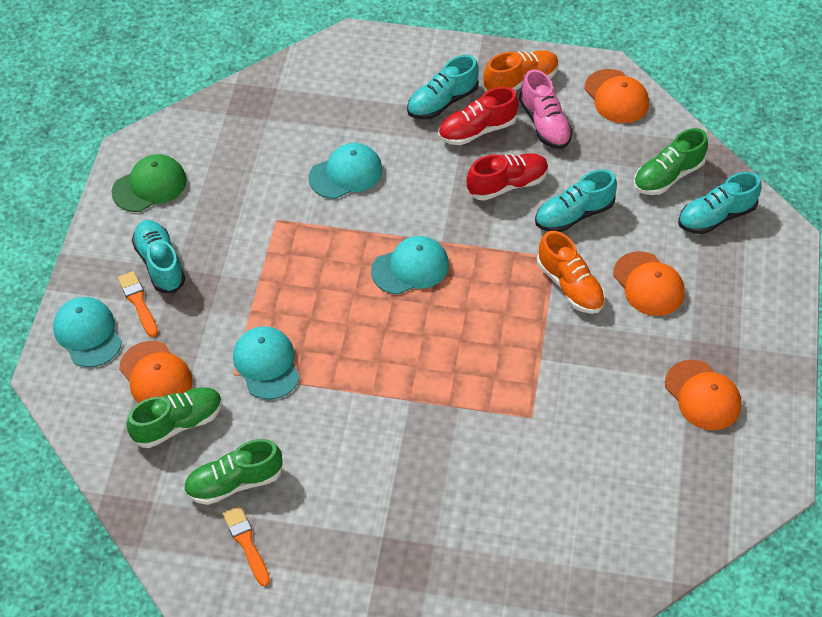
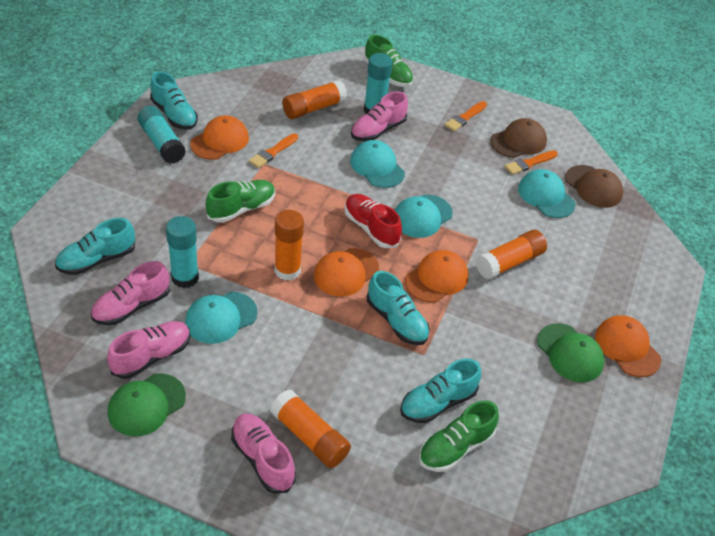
brown cap: 0 -> 2
green cap: 1 -> 2
orange brush: 2 -> 3
orange glue stick: 0 -> 4
orange shoe: 2 -> 0
pink shoe: 1 -> 4
red shoe: 2 -> 1
turquoise glue stick: 0 -> 3

